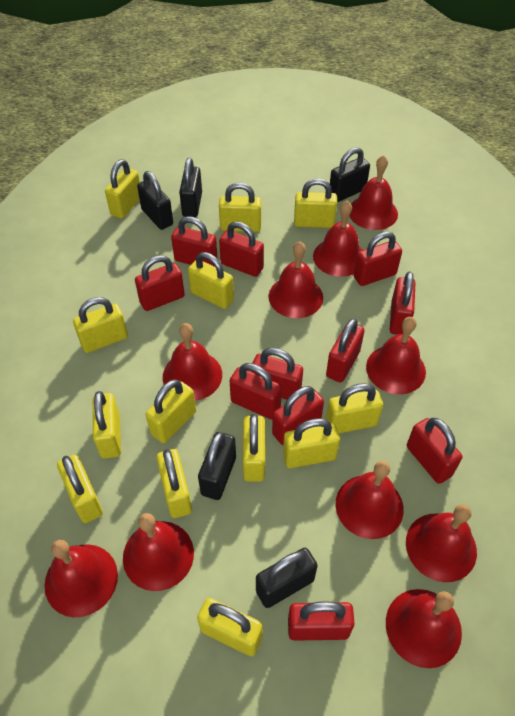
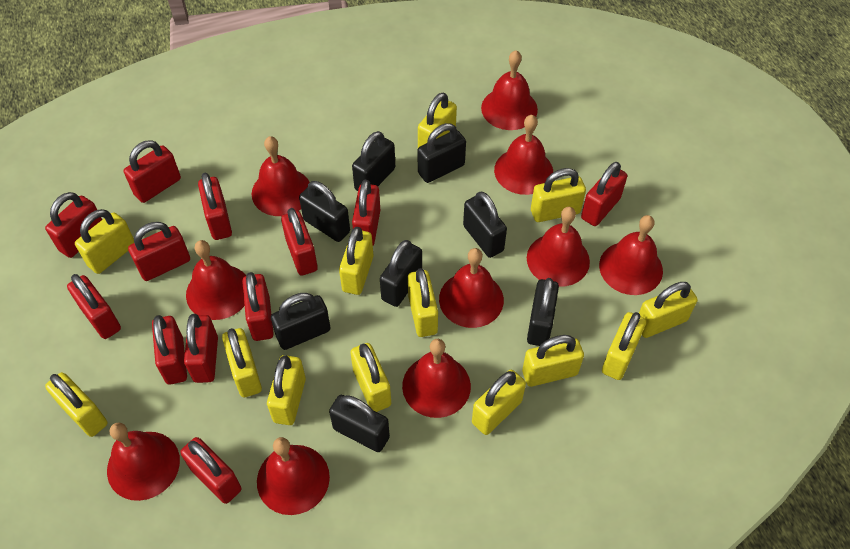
black padlock: 5 -> 8
red padlock: 11 -> 12

